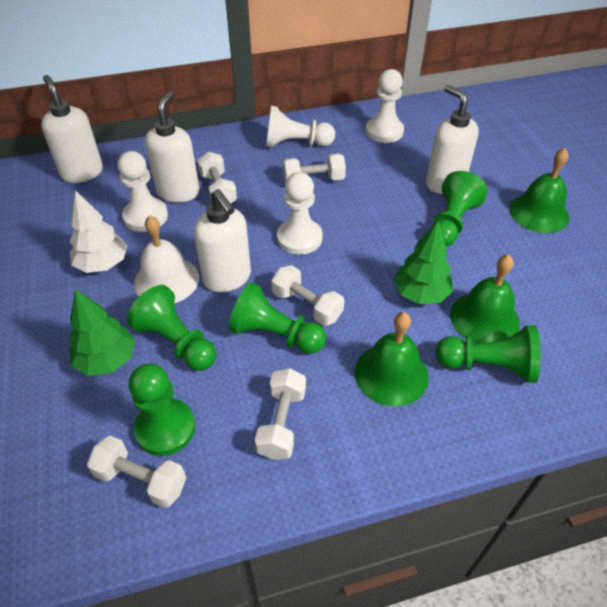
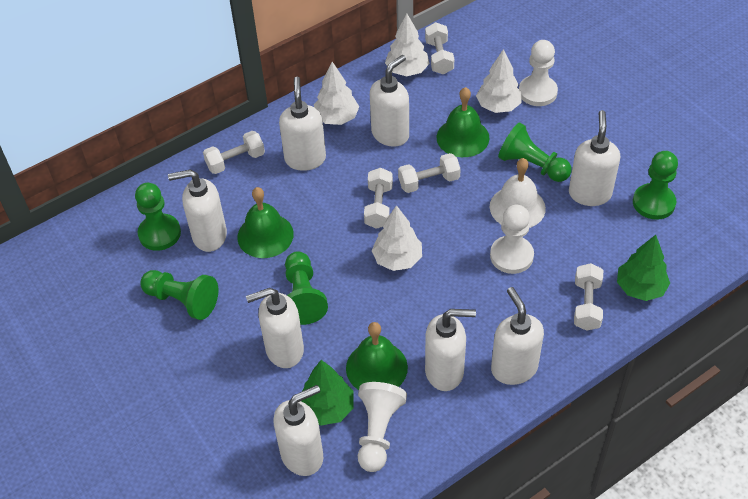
white pawn: 4 -> 3
white soap dispenser: 4 -> 8
white tree: 1 -> 4

